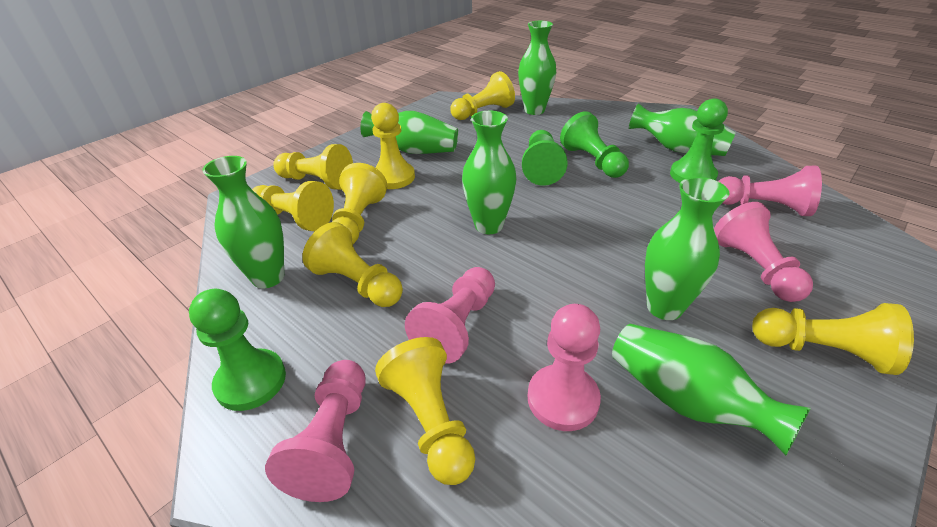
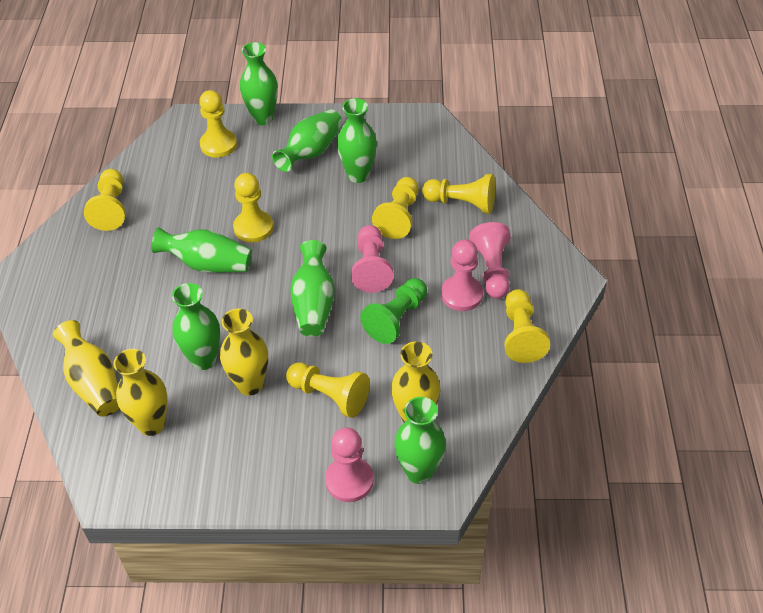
green pawn: 4 -> 1
pink pawn: 5 -> 4
yellow pawn: 8 -> 7
yellow vase: 0 -> 4

